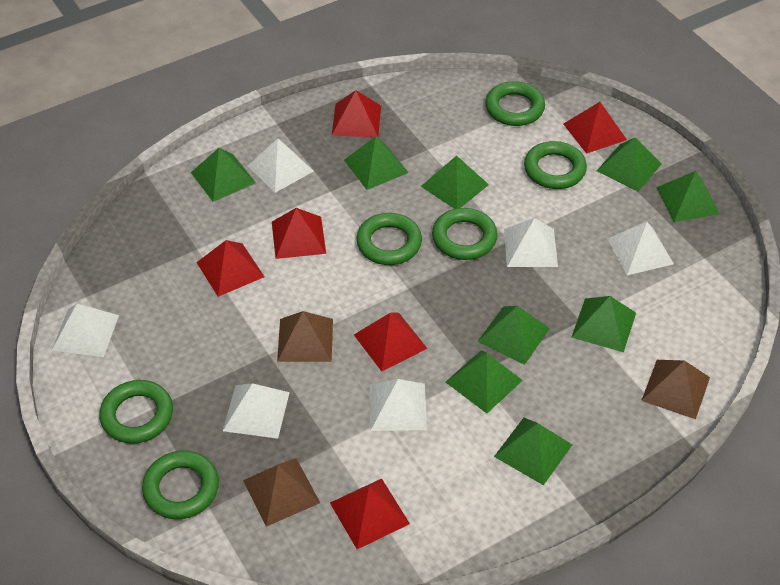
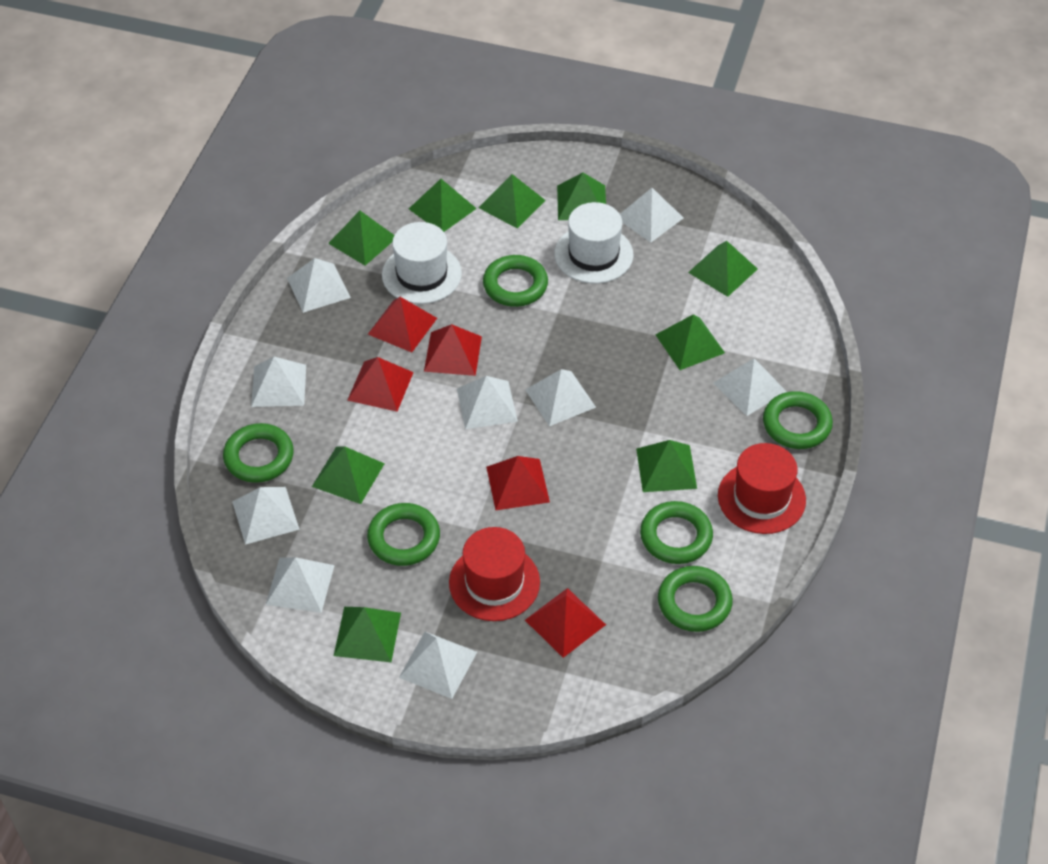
brown pyramid: 3 -> 0
red hat: 0 -> 2
red pyramid: 6 -> 5
white hat: 0 -> 2
white pyramid: 6 -> 9

